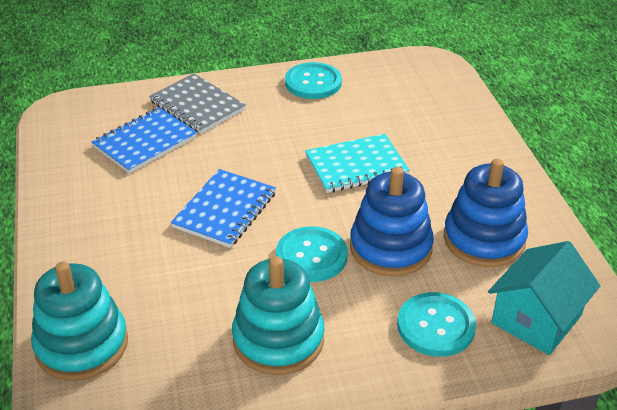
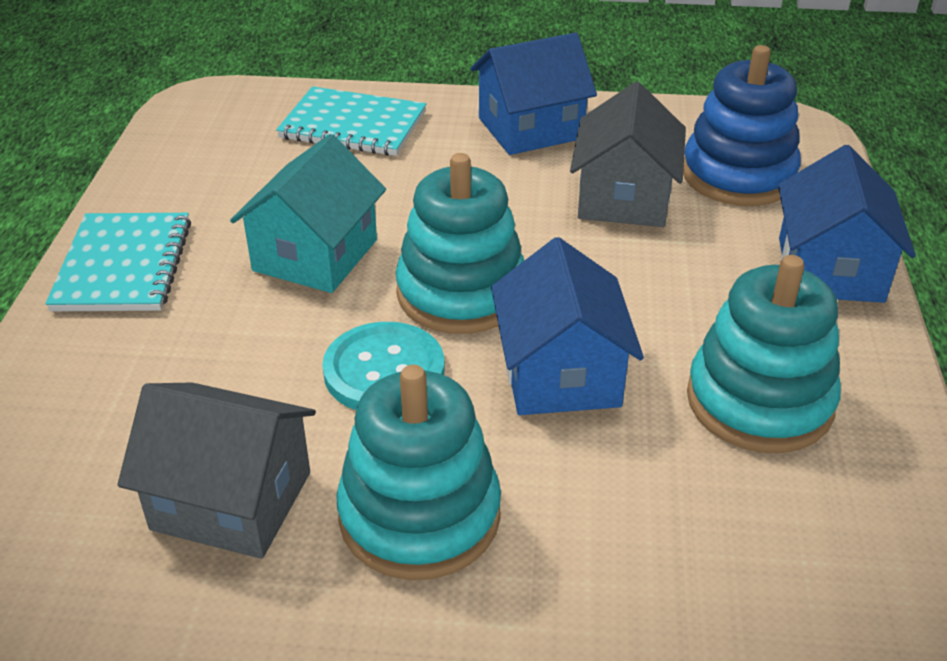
blue house: 0 -> 3
blue notebook: 2 -> 0
blue stacking toy: 2 -> 1
grey house: 0 -> 2
grey notebook: 1 -> 0
turquoise button: 3 -> 1
turquoise notebook: 1 -> 2
turquoise stacking toy: 2 -> 3

